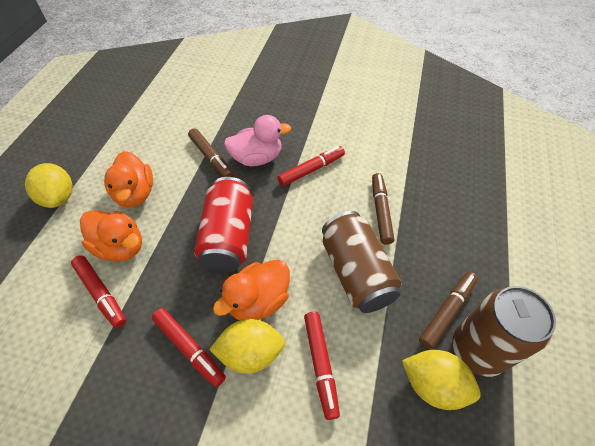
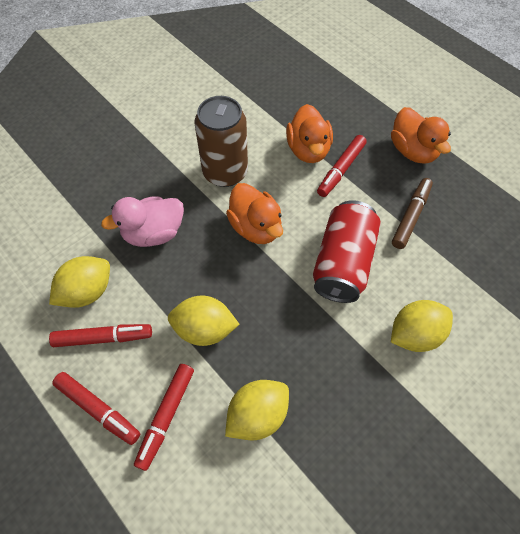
brown can: 2 -> 1
brown marker: 3 -> 1
yellow lemon: 3 -> 4

